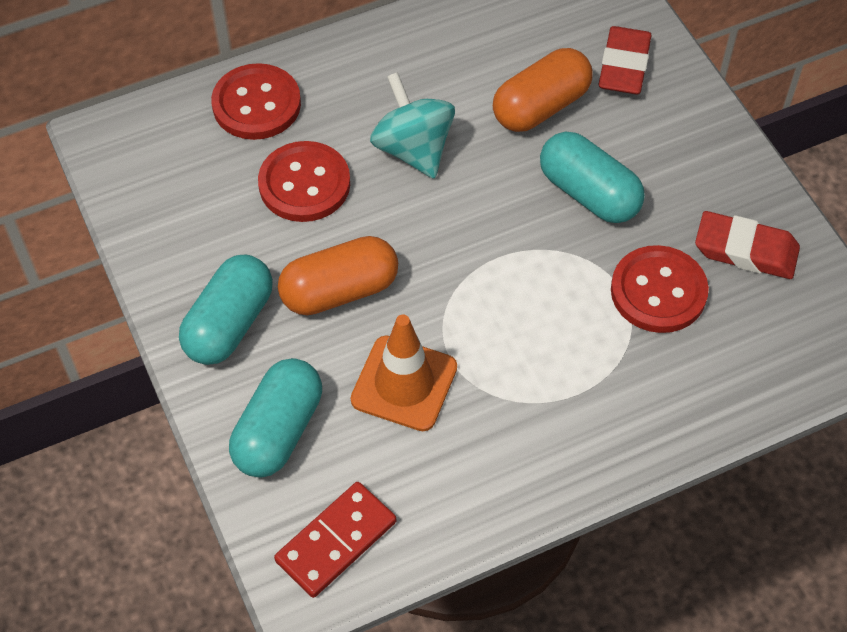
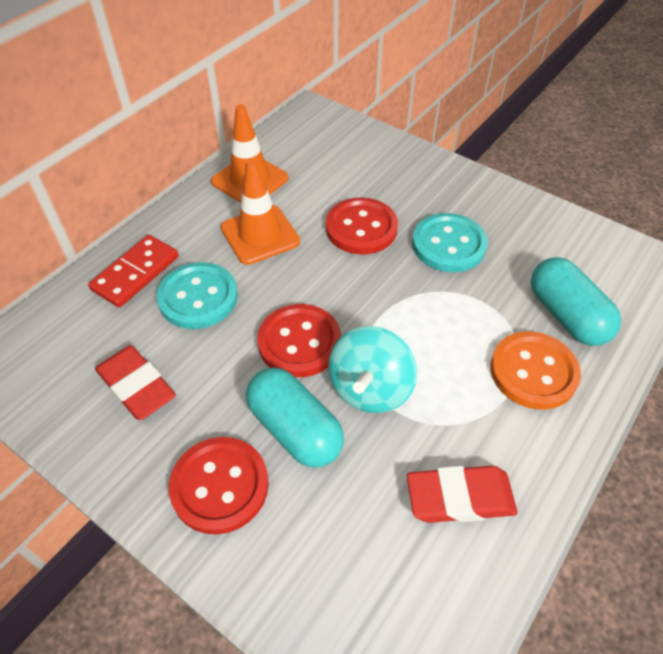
orange button: 0 -> 1
orange capsule: 2 -> 0
orange traffic cone: 1 -> 2
turquoise button: 0 -> 2
turquoise capsule: 3 -> 2

